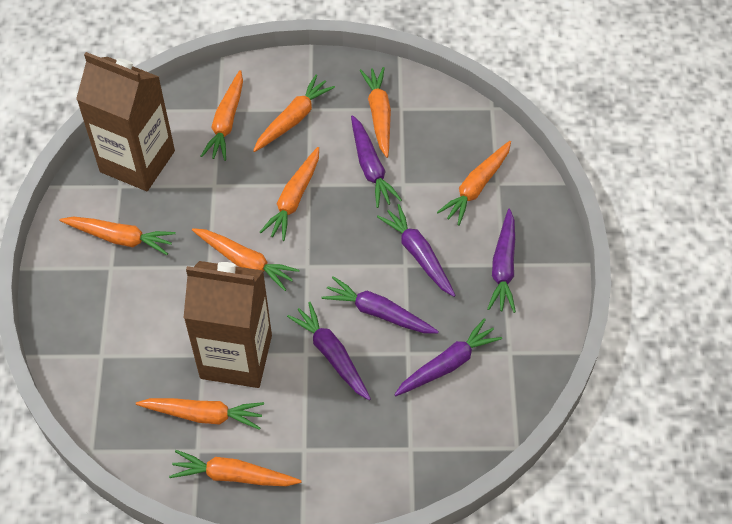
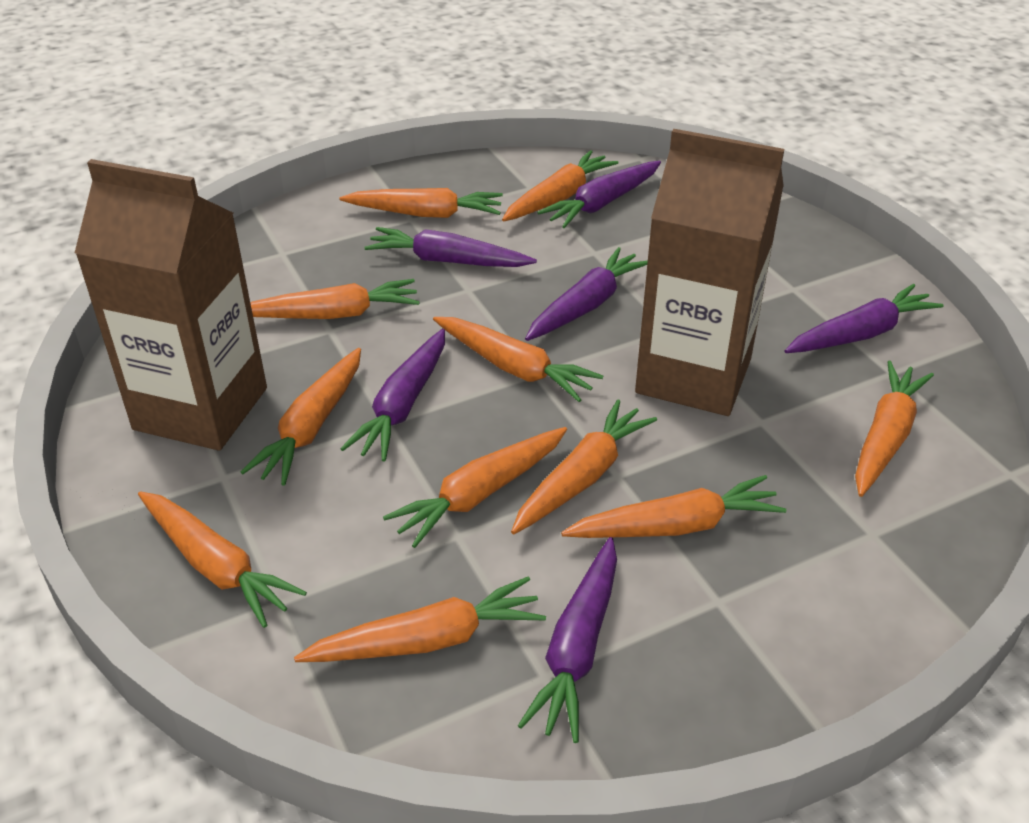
orange carrot: 9 -> 11

